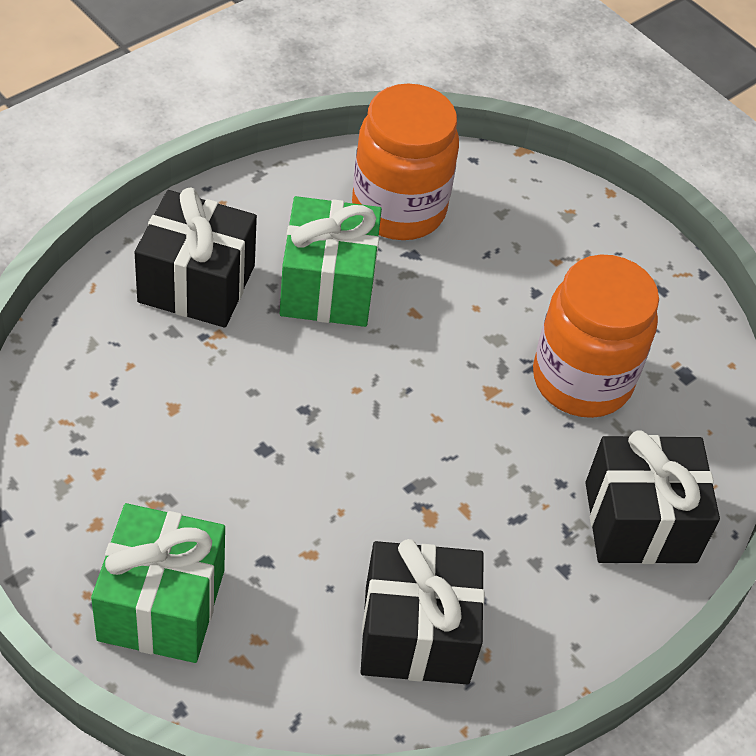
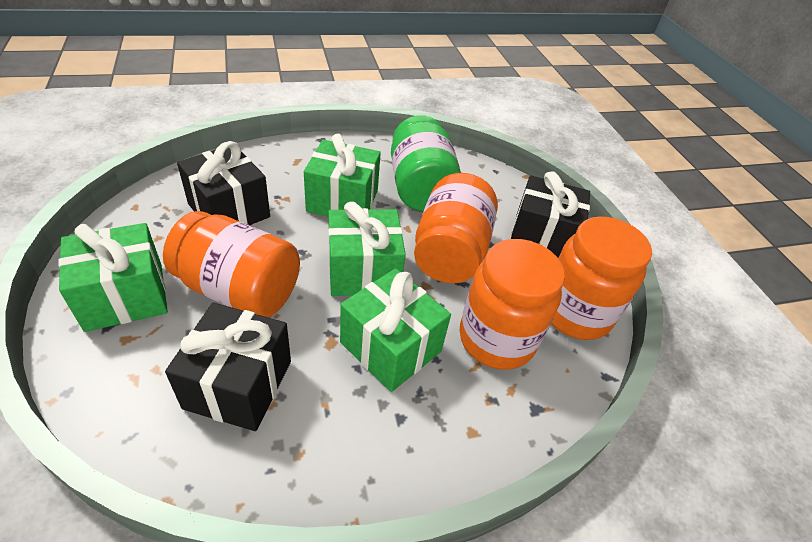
green gift: 2 -> 4
green jar: 0 -> 1
orange jar: 2 -> 4

